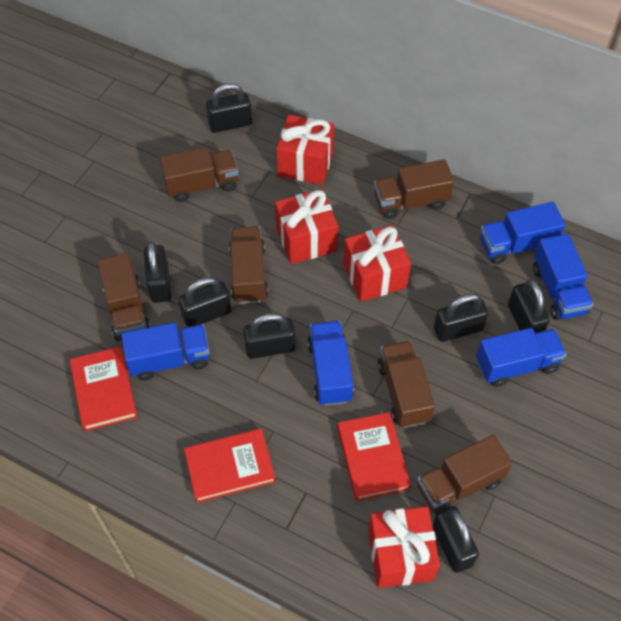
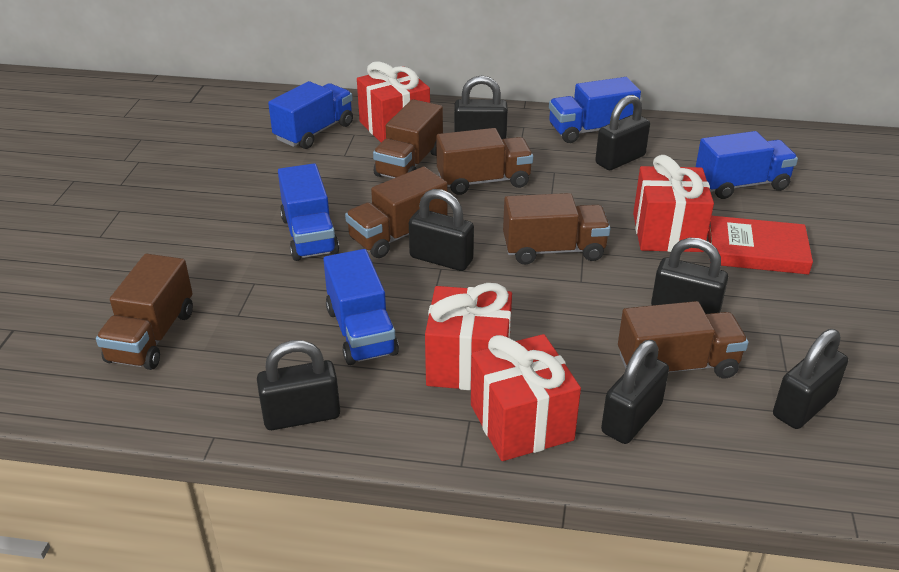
red book: 3 -> 1

